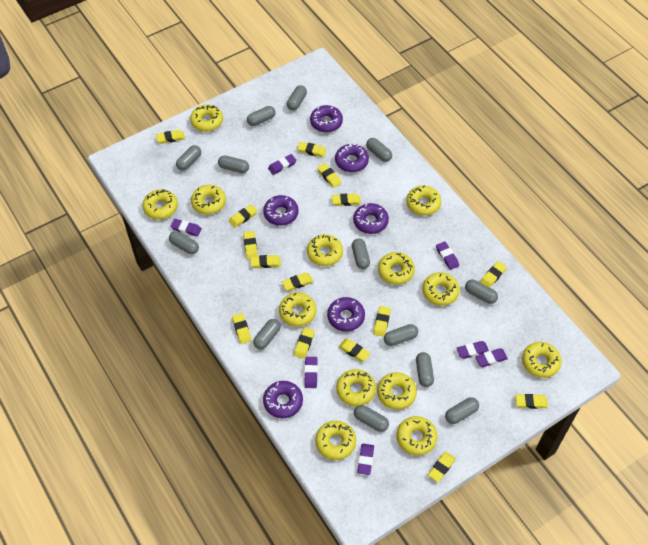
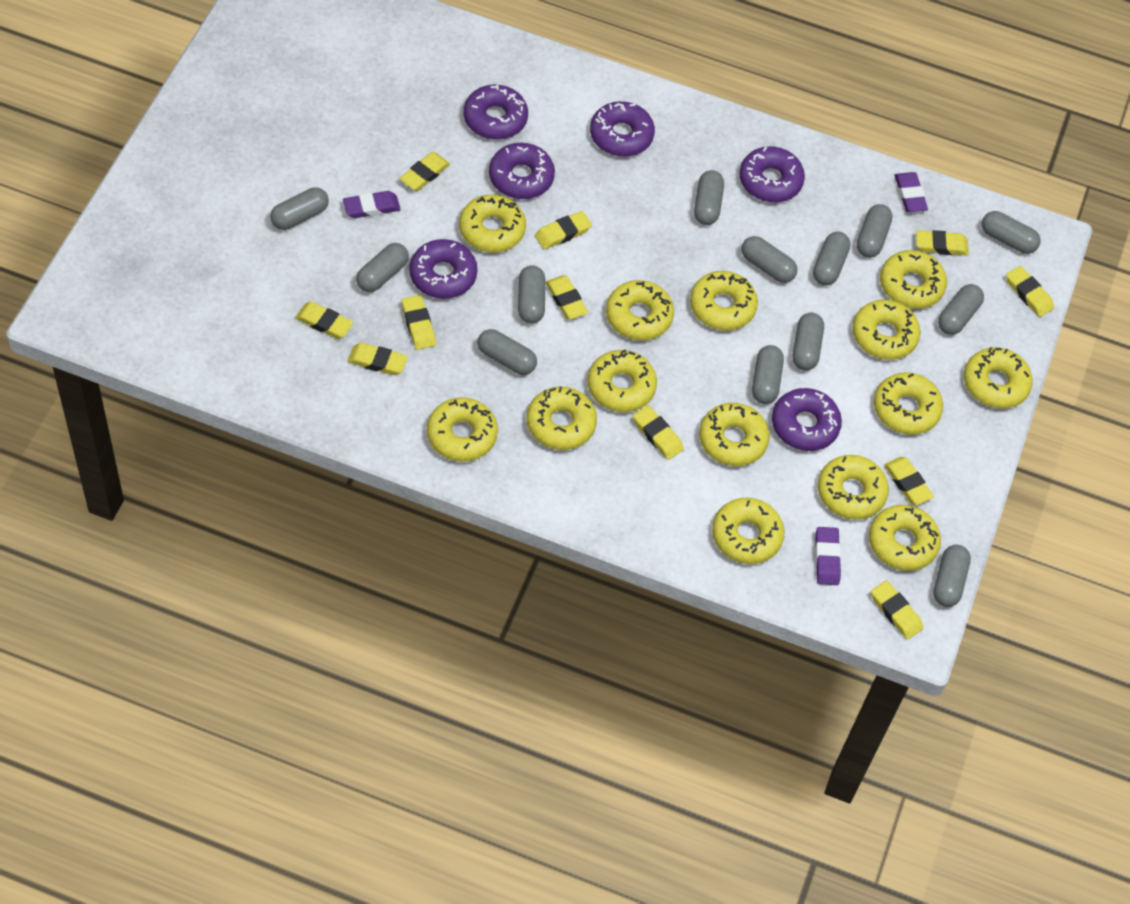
purple eraser: 7 -> 3
yellow donut: 13 -> 14
yellow eraser: 15 -> 11

